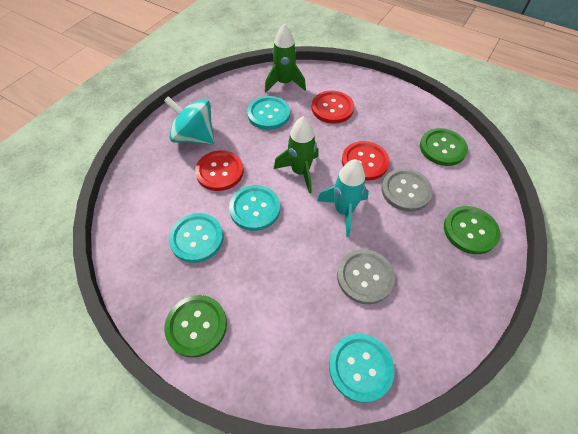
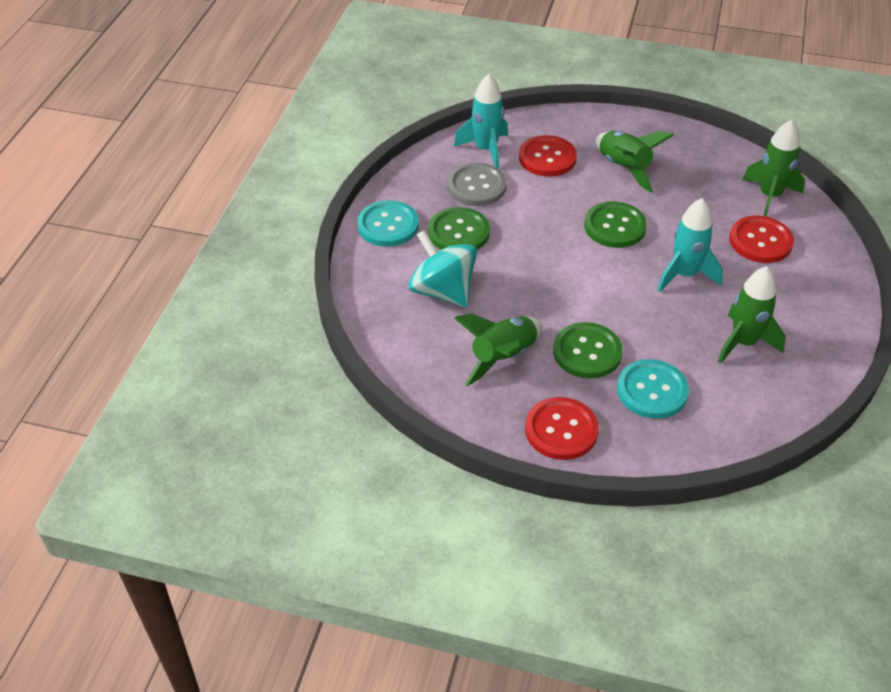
green rocket: 2 -> 4
grey button: 2 -> 1
turquoise button: 4 -> 2
turquoise rocket: 1 -> 2

